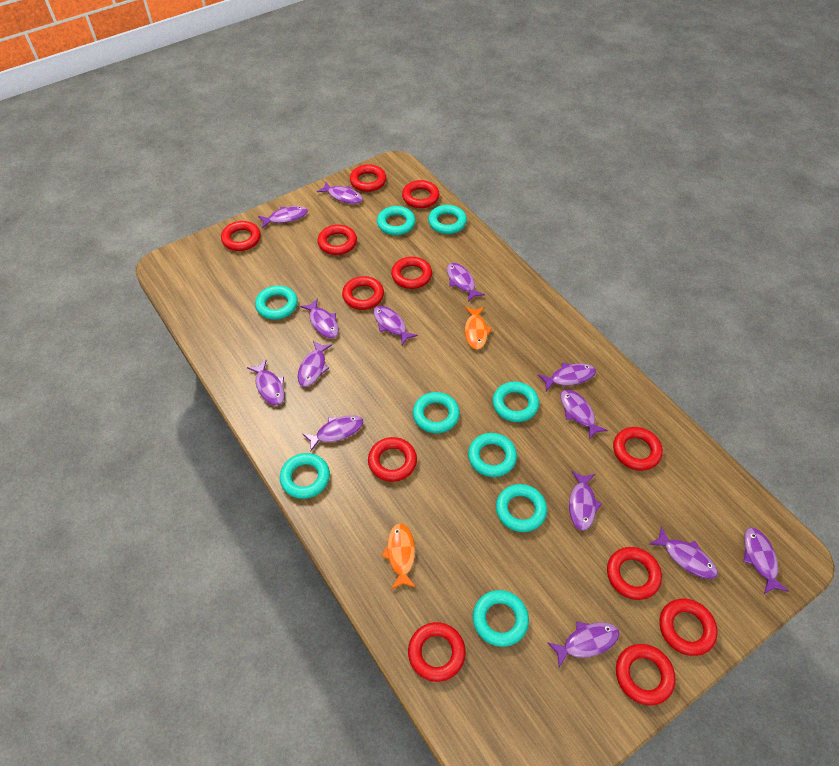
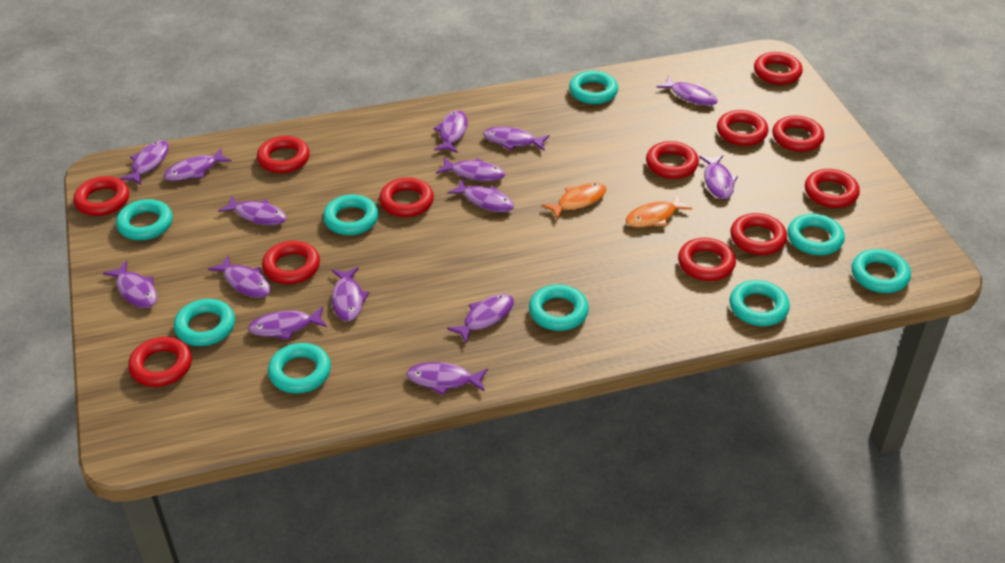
purple fish: 14 -> 15

